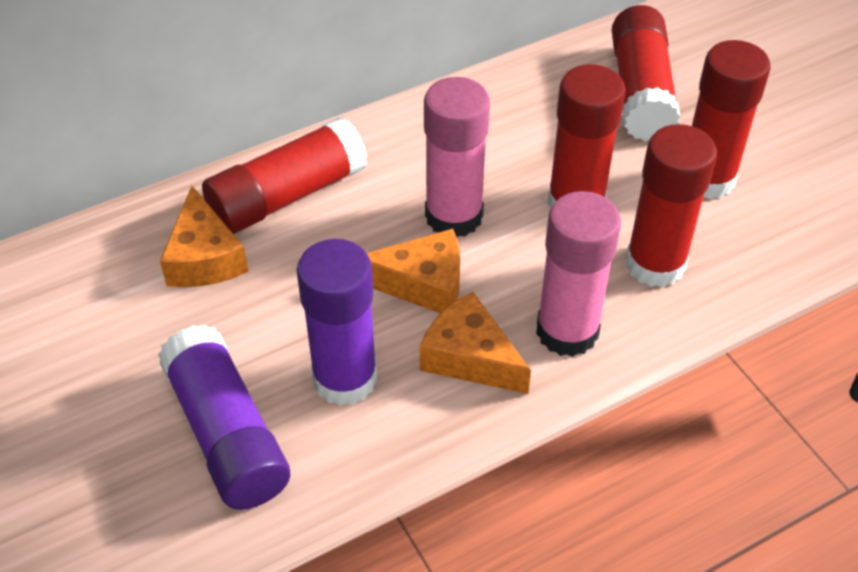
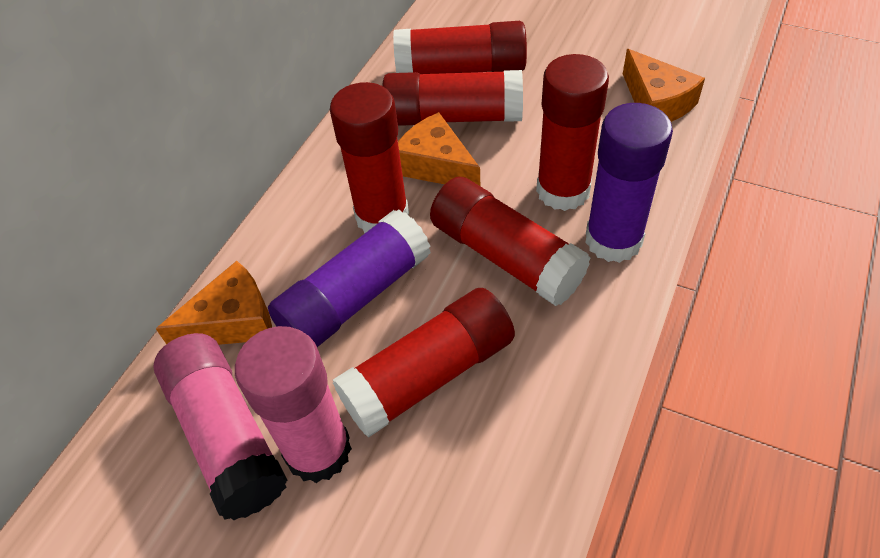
red glue stick: 5 -> 6

